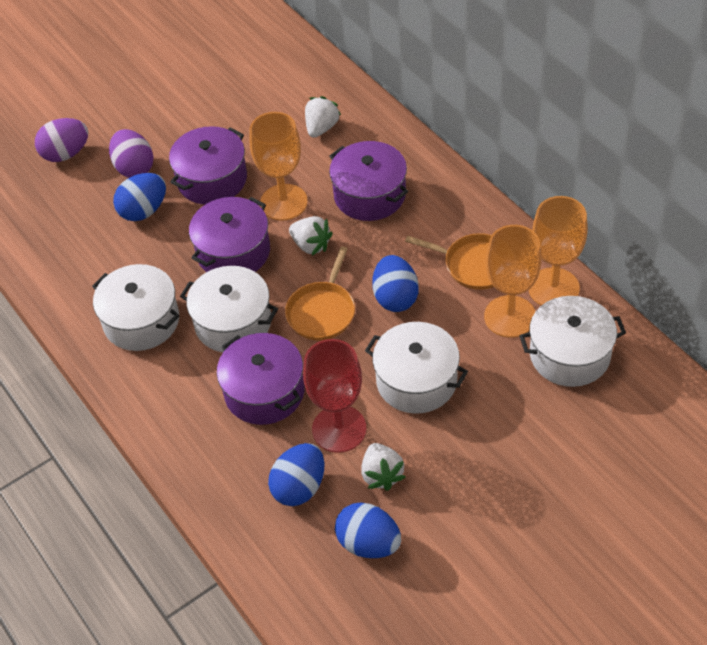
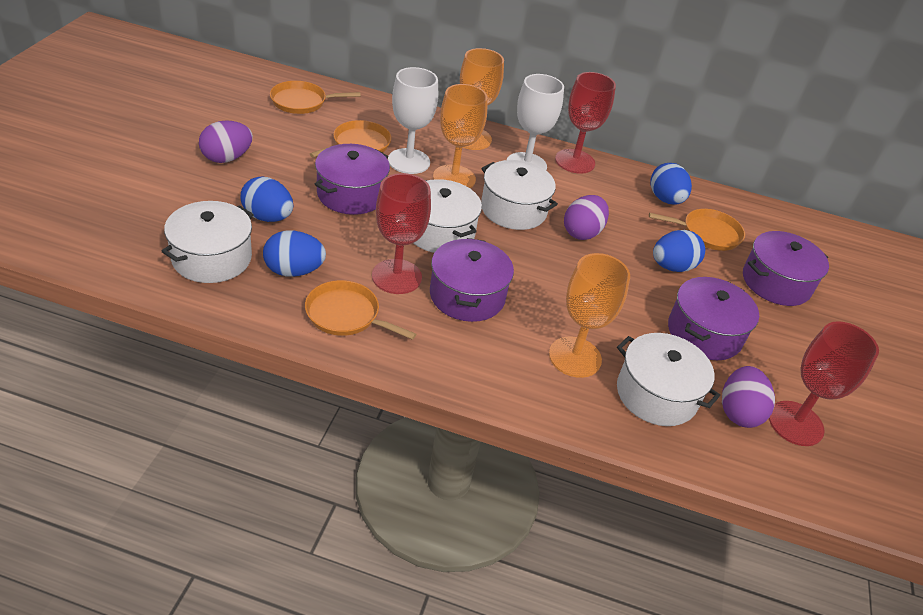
orange pan: 2 -> 4
purple egg: 2 -> 3
red goblet: 1 -> 3
white goblet: 0 -> 2
white strawberry: 3 -> 0

